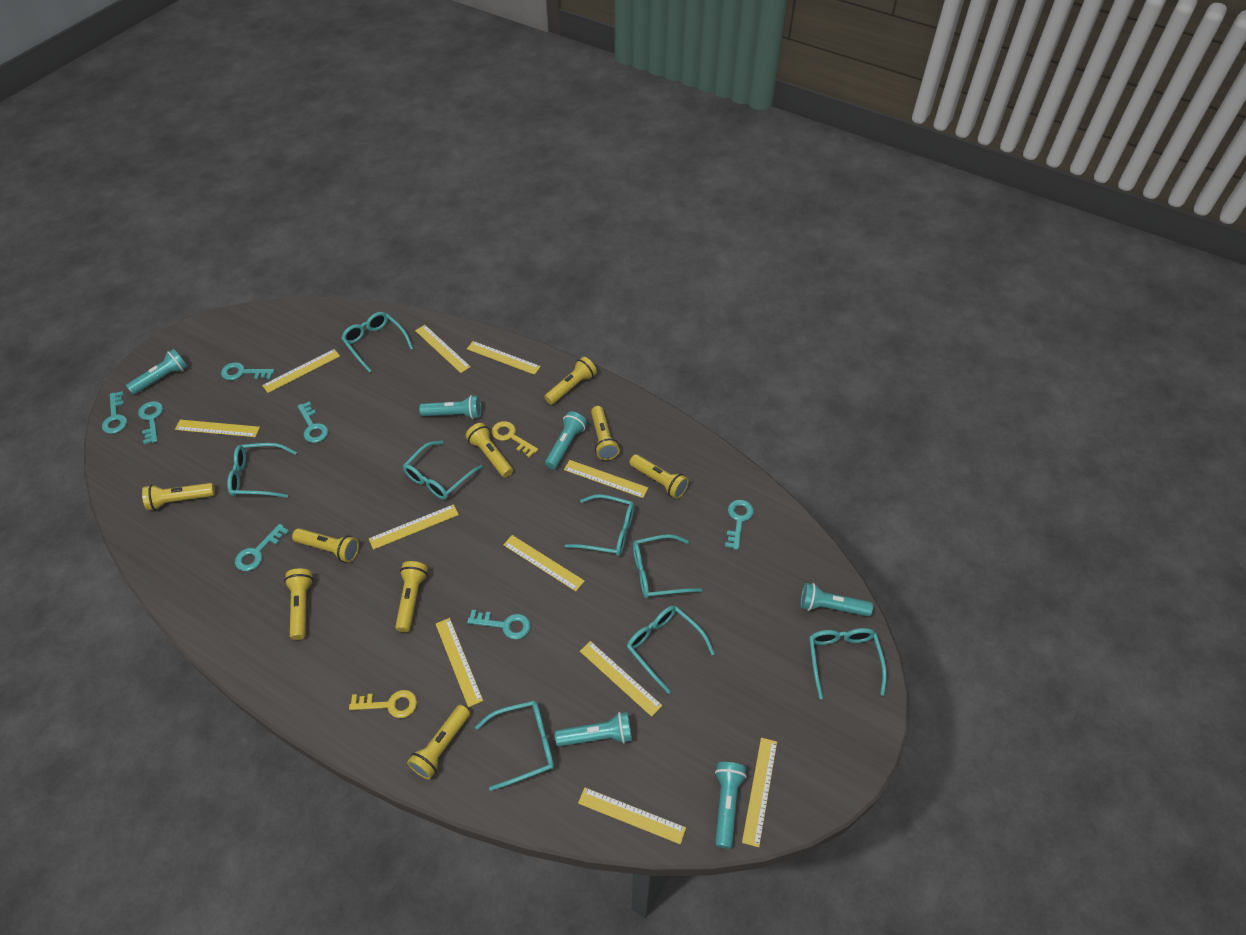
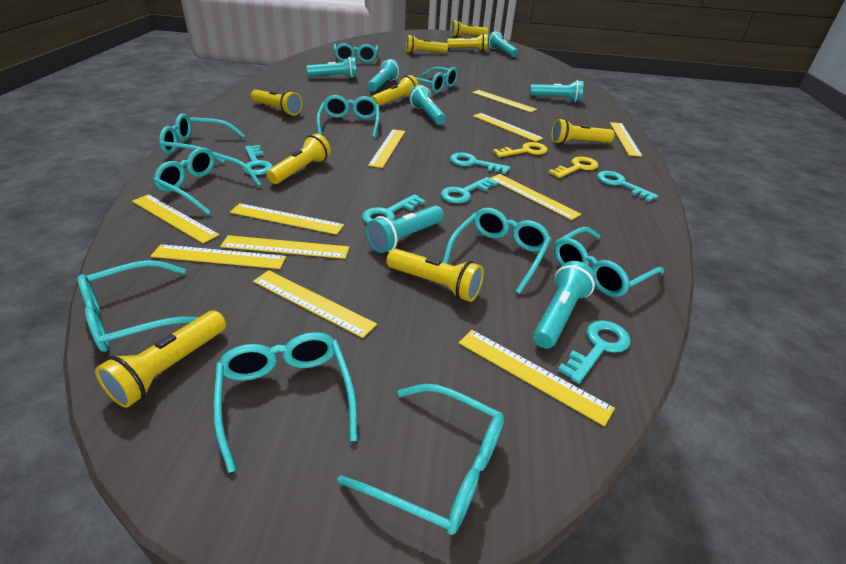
turquoise flashlight: 6 -> 7
turquoise glasses: 8 -> 10
turquoise key: 7 -> 6

